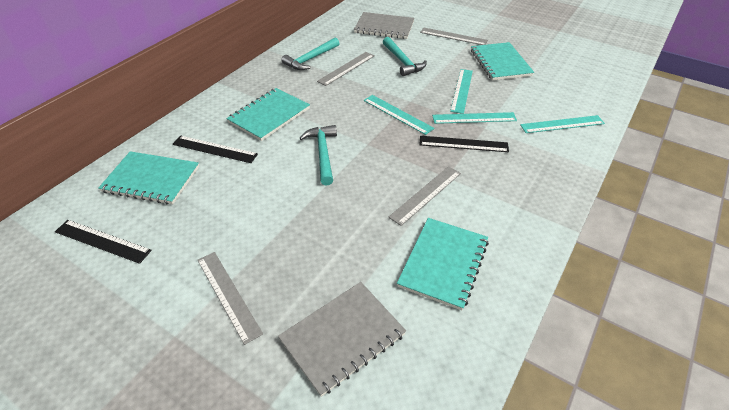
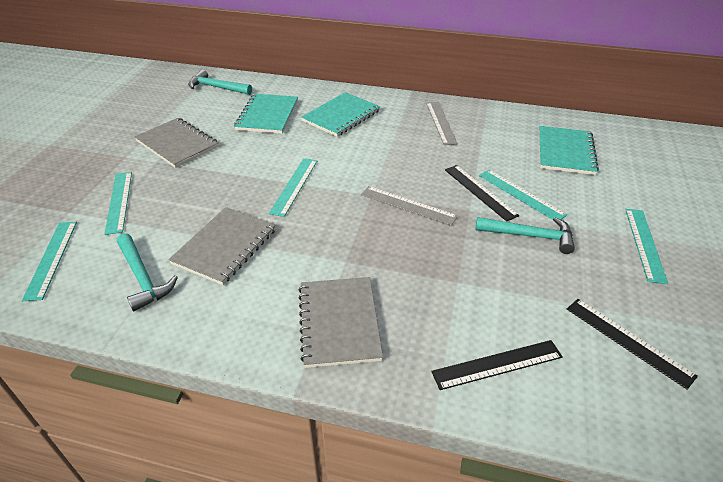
grey notebook: 2 -> 3
grey ruler: 4 -> 2
turquoise notebook: 4 -> 3
turquoise ruler: 4 -> 5

